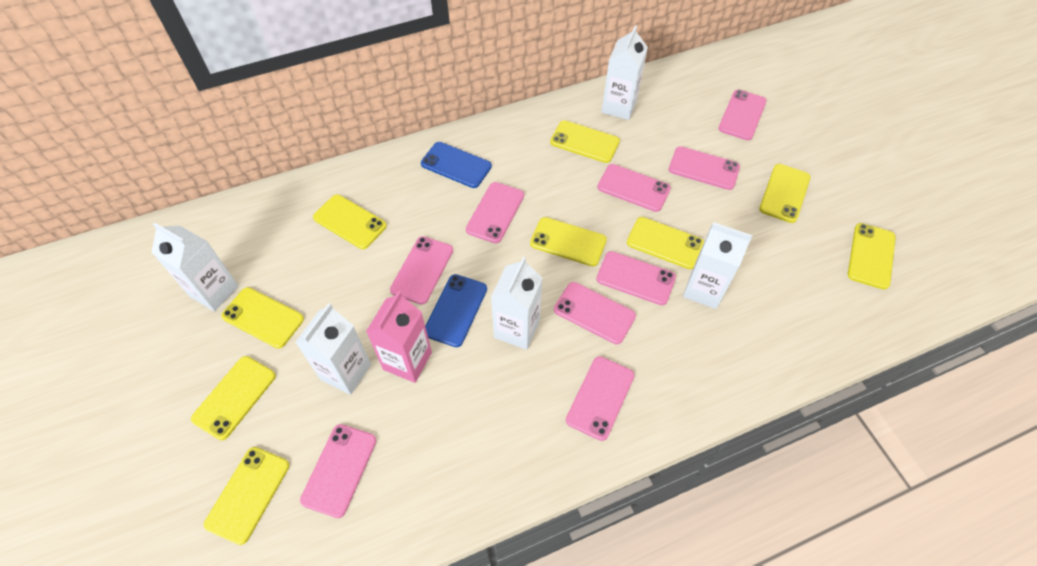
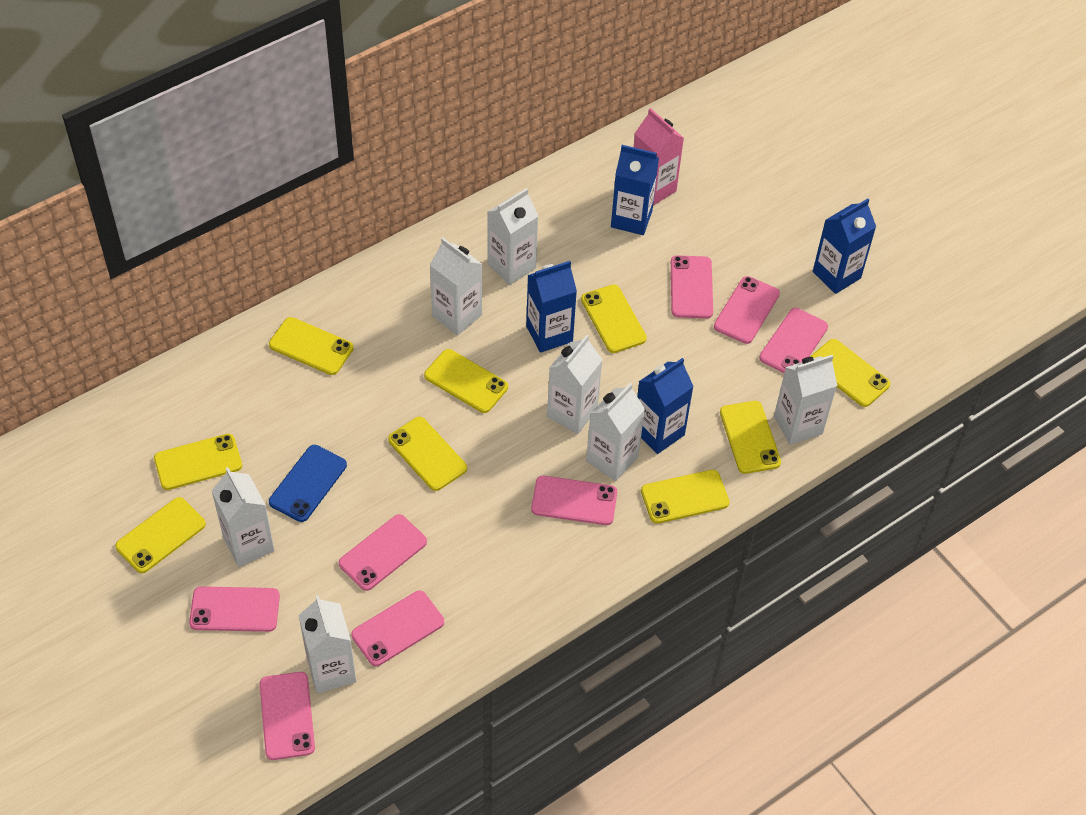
blue carton: 0 -> 4
blue phone: 2 -> 1
pink phone: 9 -> 8
white carton: 5 -> 7

